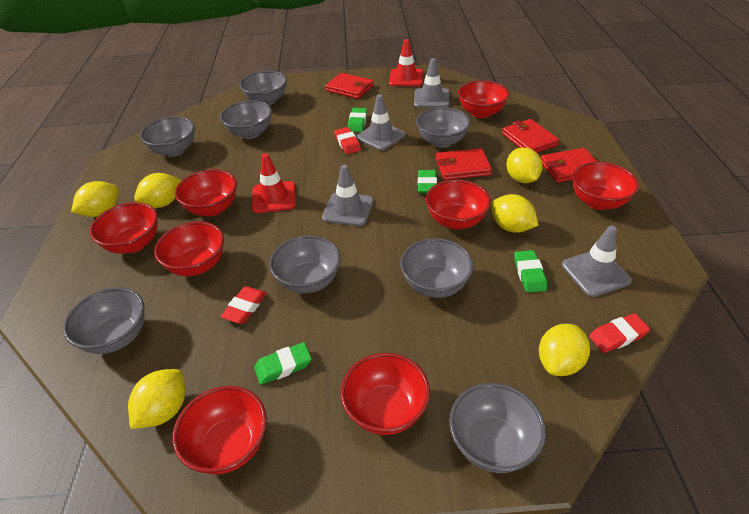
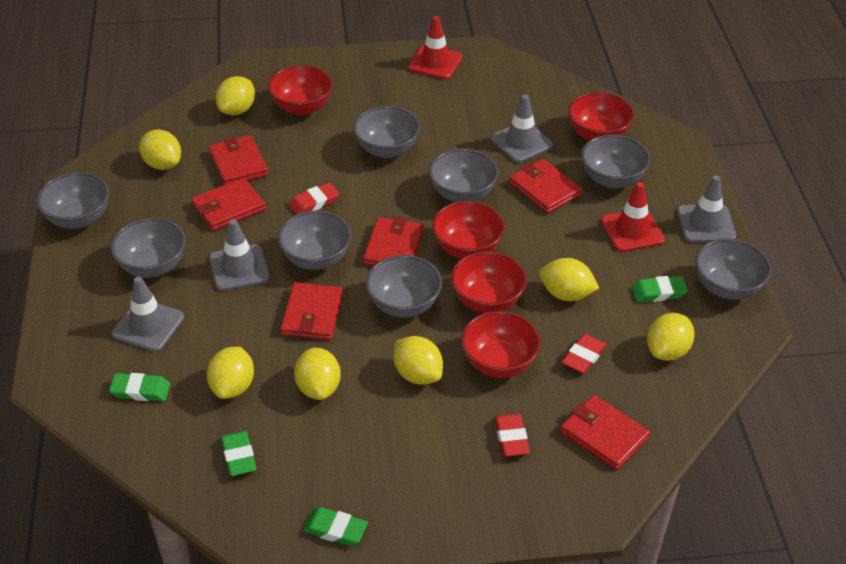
red bowl: 8 -> 5
red wallet: 4 -> 6
yellow lemon: 6 -> 7

